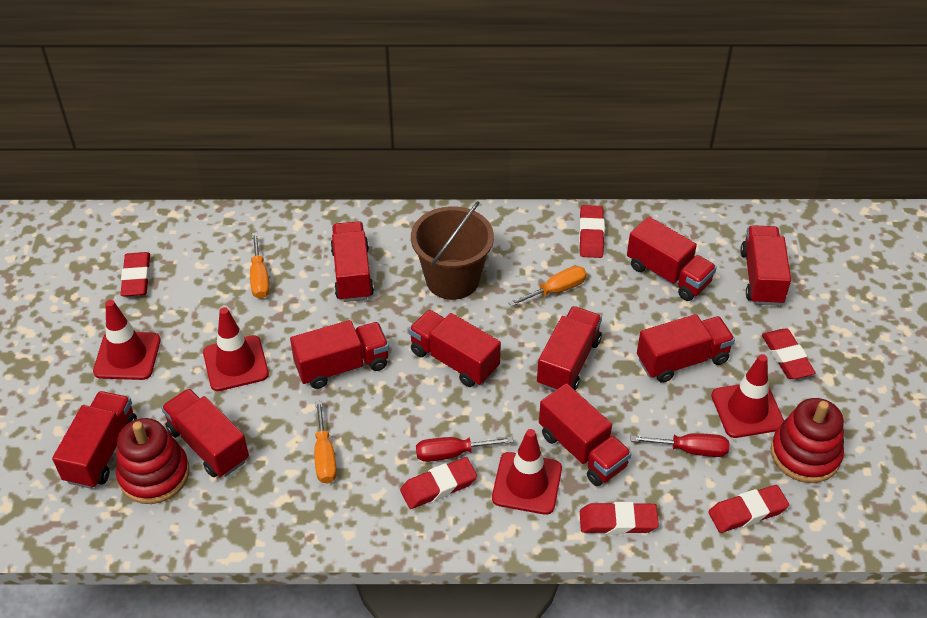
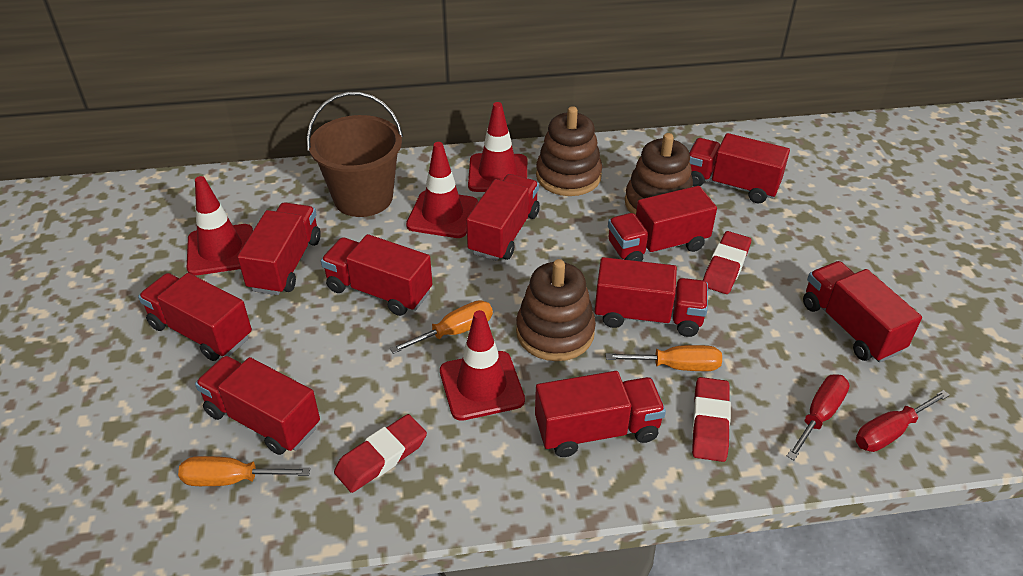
brown stacking toy: 0 -> 3
red eraser: 6 -> 3
red stacking toy: 2 -> 0

